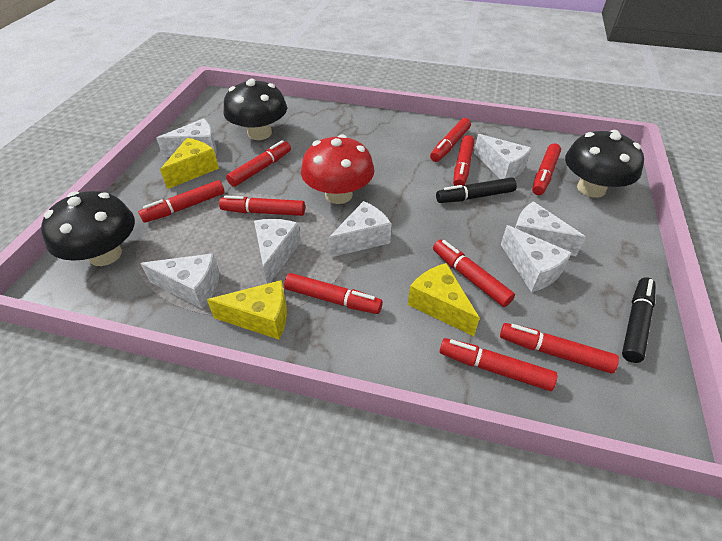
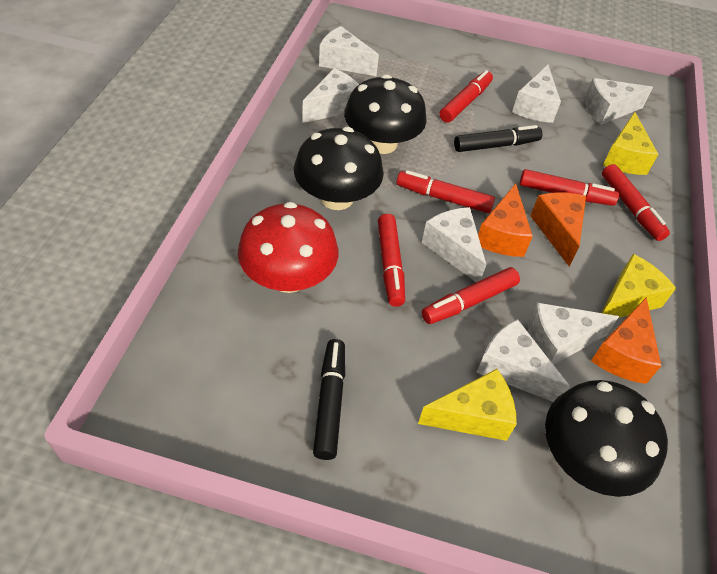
orange cheese: 0 -> 3
red marker: 10 -> 6

